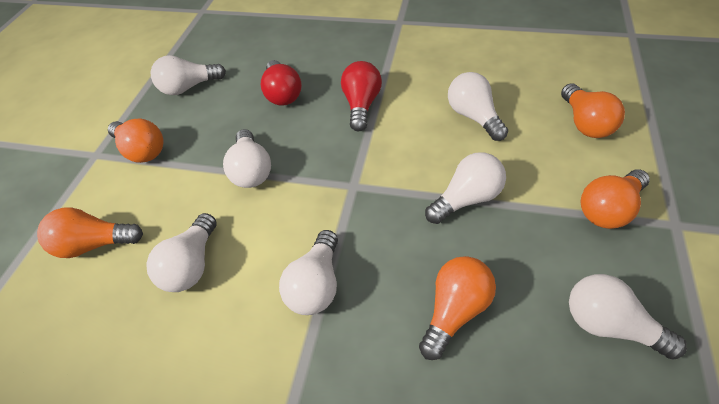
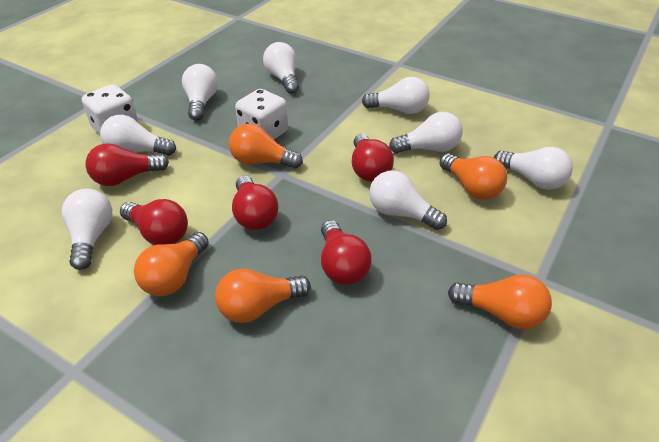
red light bulb: 2 -> 5
white dice: 0 -> 2
white light bulb: 7 -> 8

